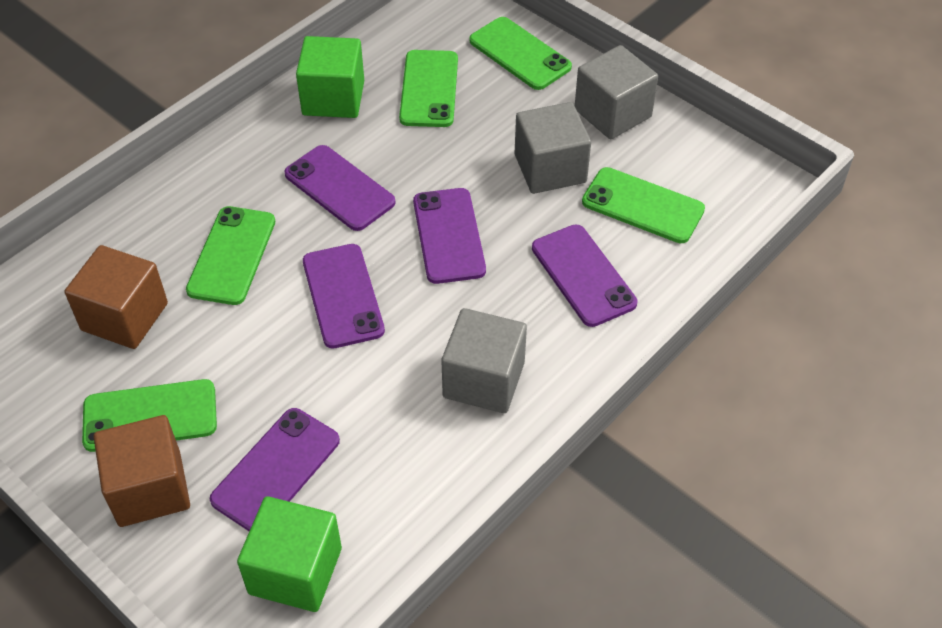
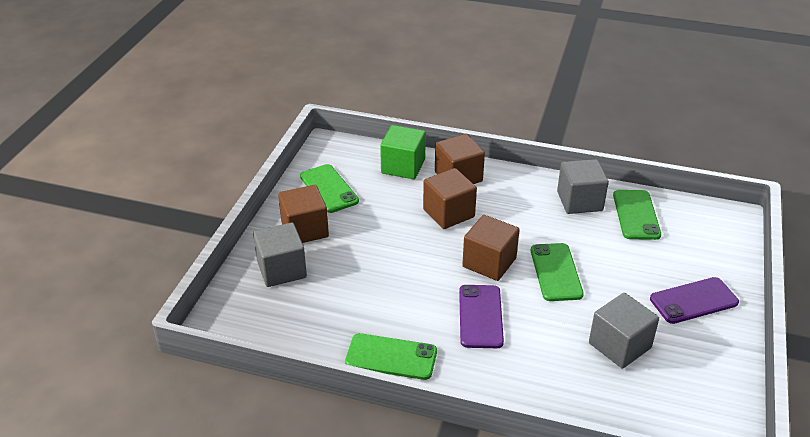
brown cube: 2 -> 4
green cube: 2 -> 1
green phone: 5 -> 4
purple phone: 5 -> 2

